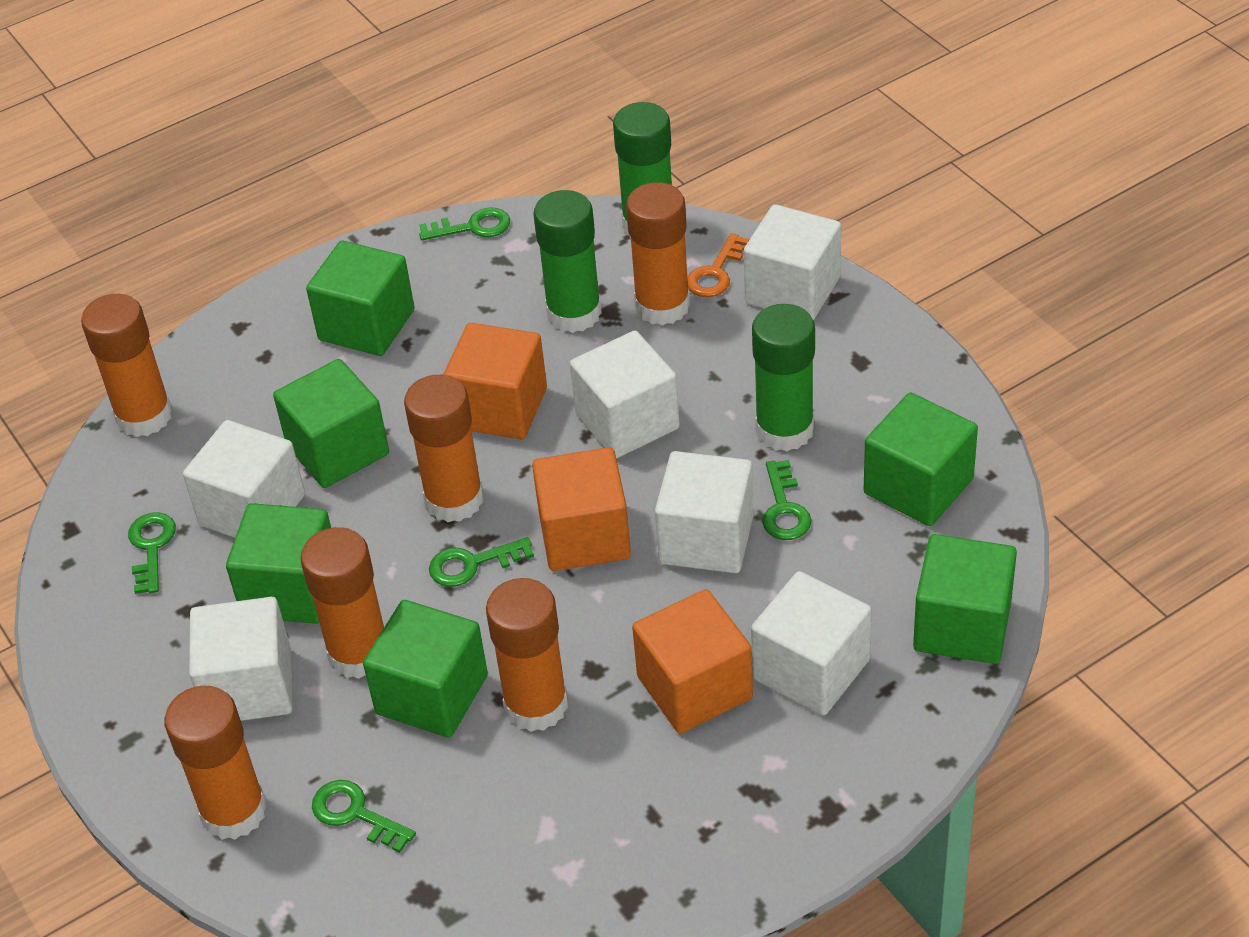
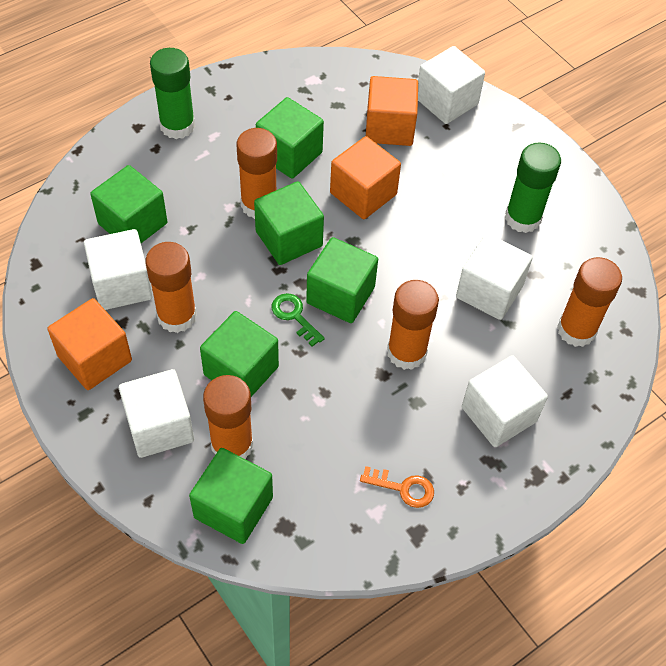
green glue stick: 3 -> 2
green key: 5 -> 1
orange glue stick: 6 -> 5
white cube: 6 -> 5

